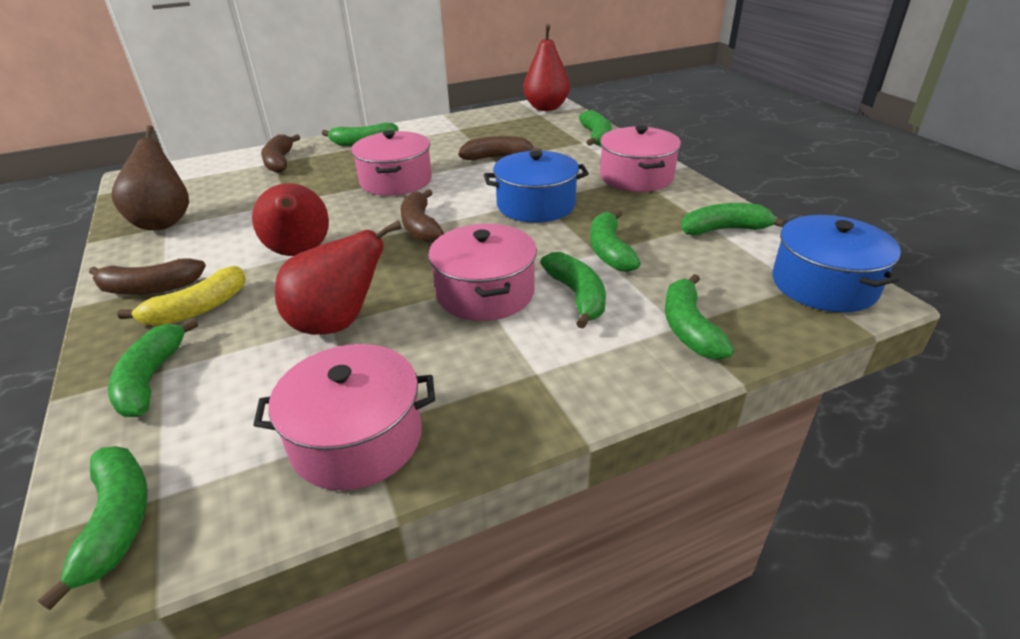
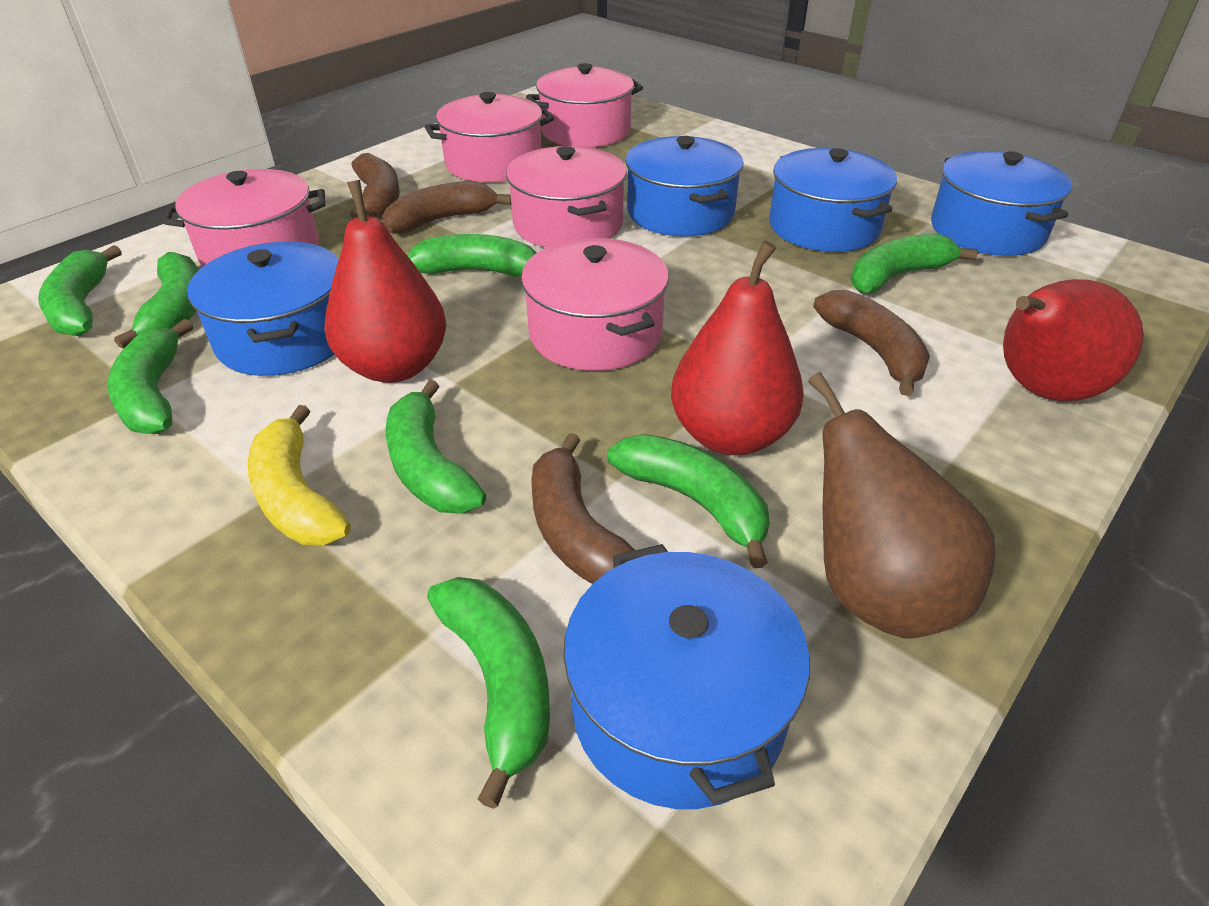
blue pot: 2 -> 5
pink pot: 4 -> 5

